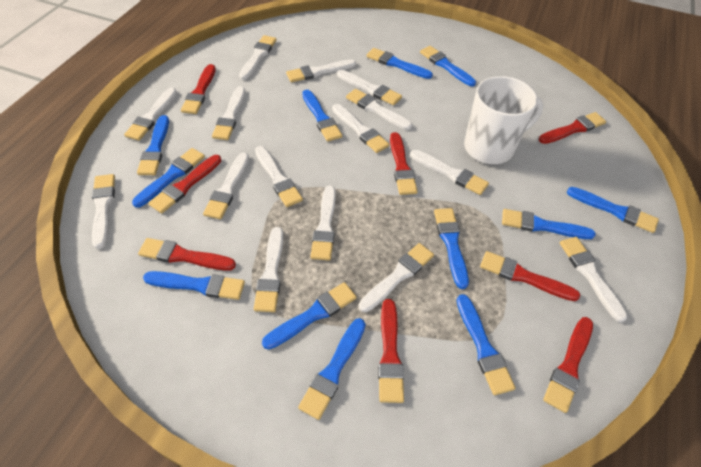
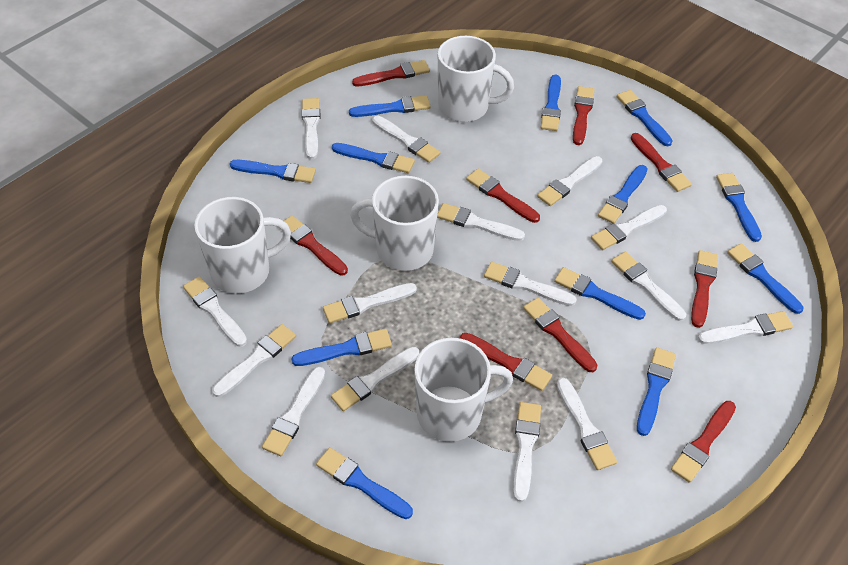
red brush: 8 -> 9
white mug: 1 -> 4

